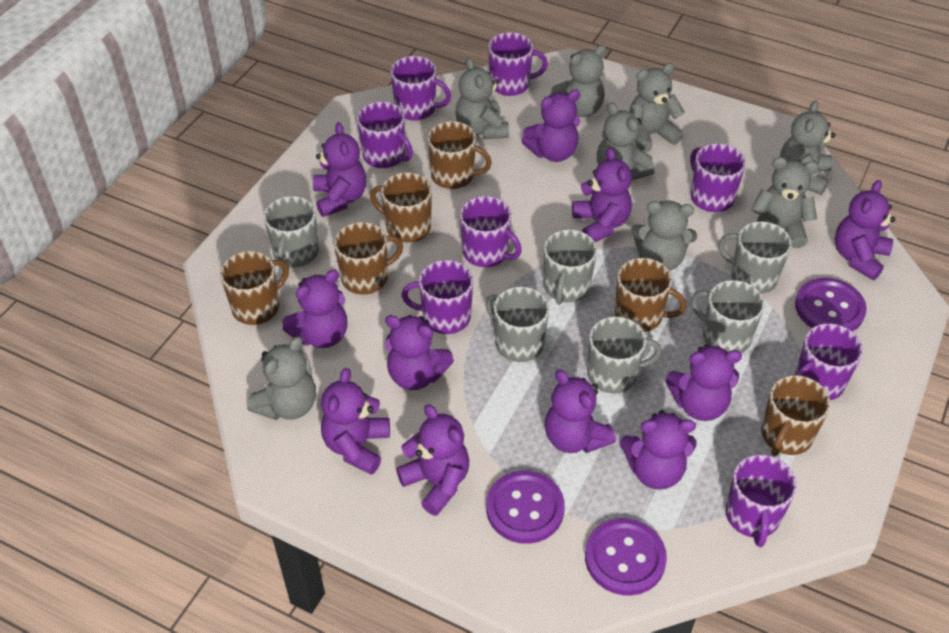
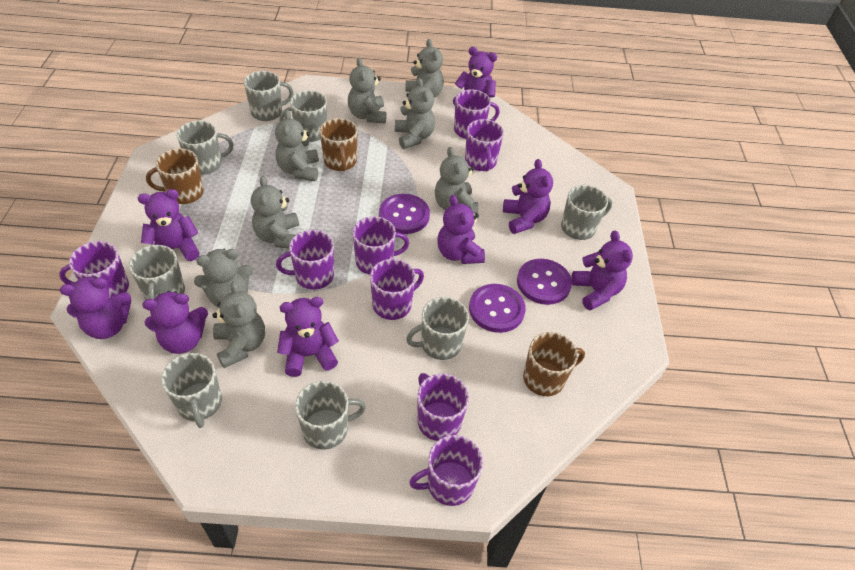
brown mug: 6 -> 3
grey mug: 6 -> 8
purple teddy bear: 11 -> 8

